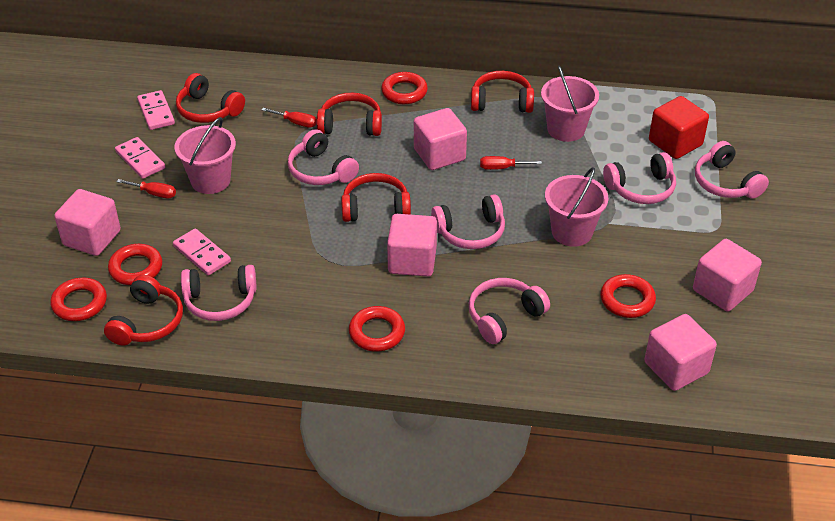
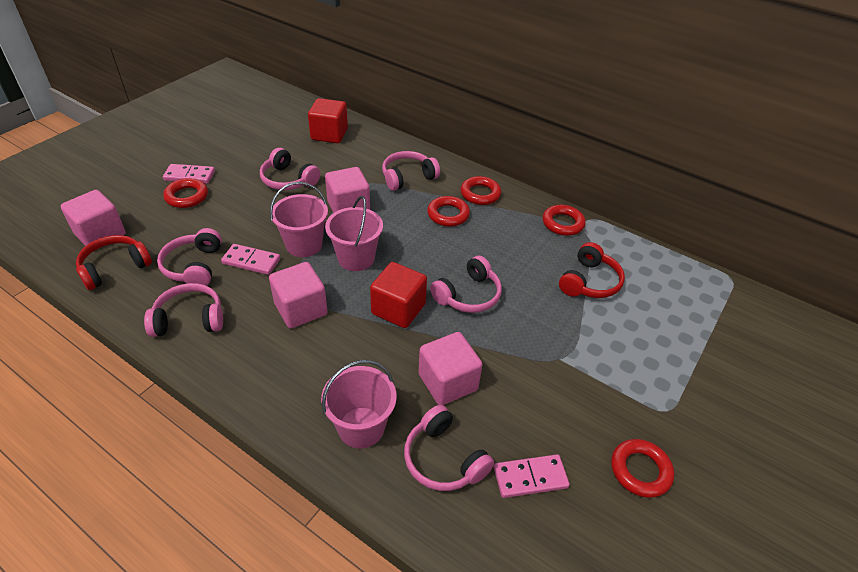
pink cube: 5 -> 4
red cube: 1 -> 2
red headphones: 5 -> 2
red screwdriver: 3 -> 0

